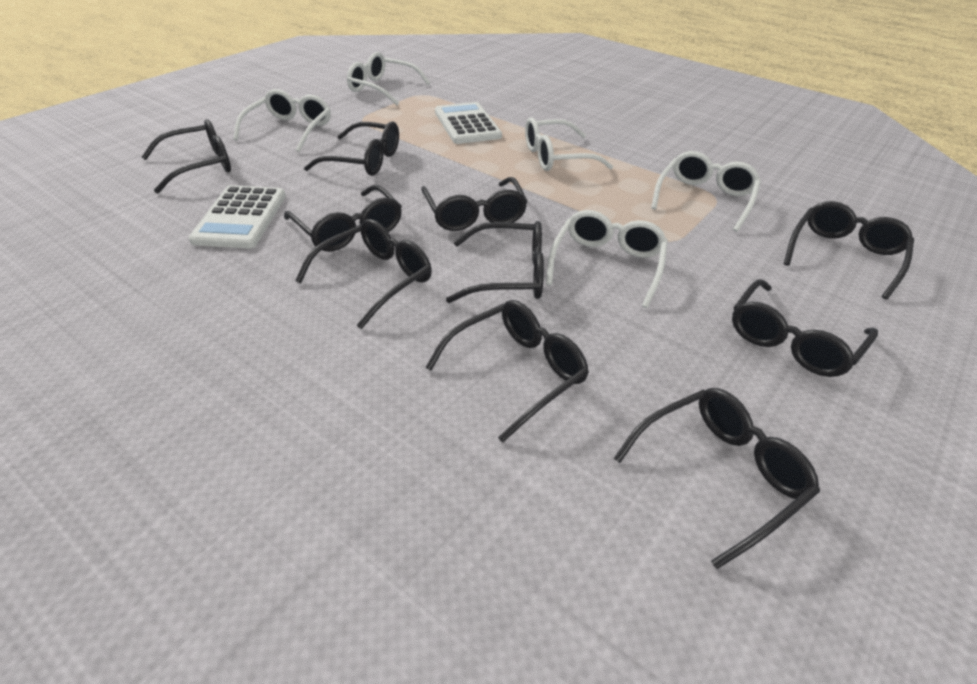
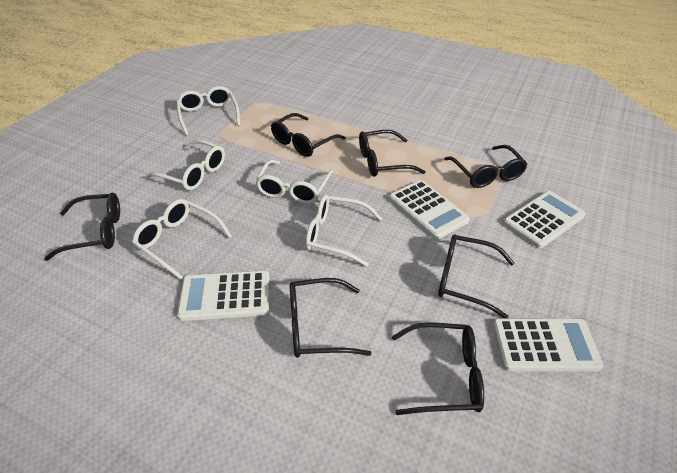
black glasses: 10 -> 7
white calculator: 2 -> 4

